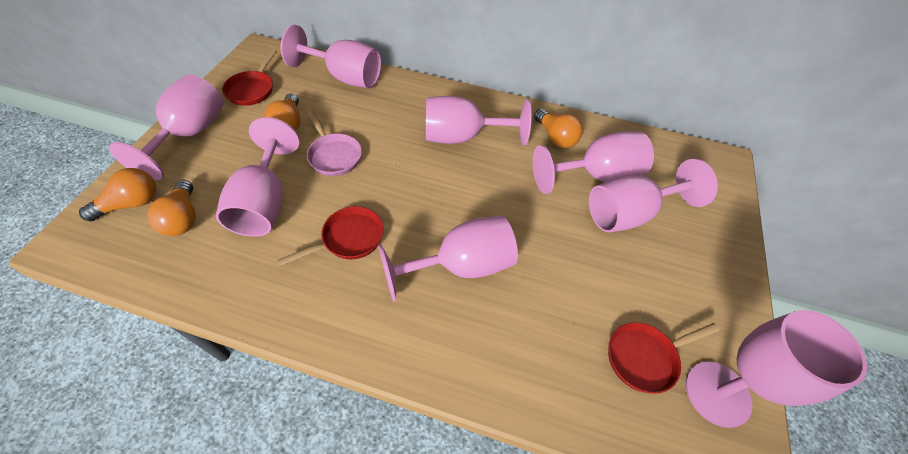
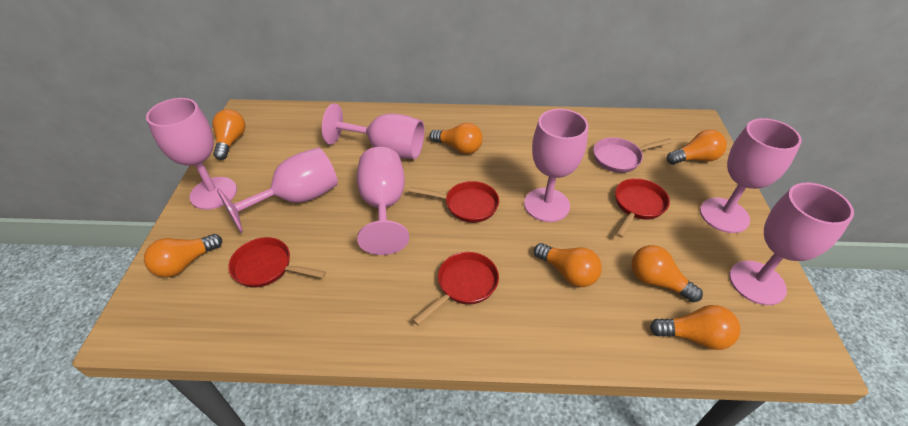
orange light bulb: 4 -> 7
pink goblet: 8 -> 7
red pan: 3 -> 4

